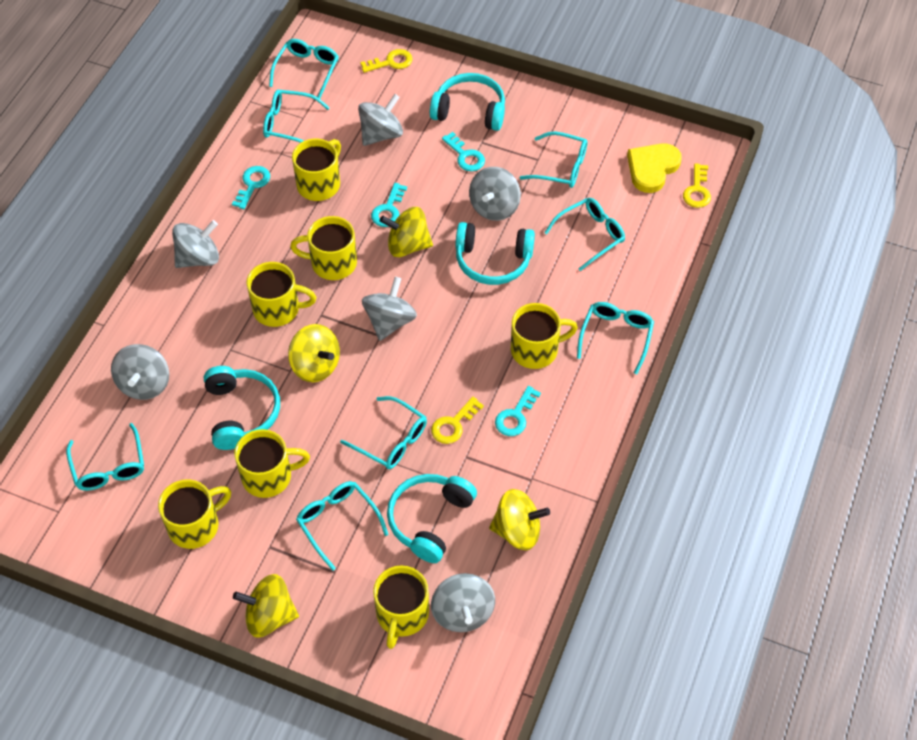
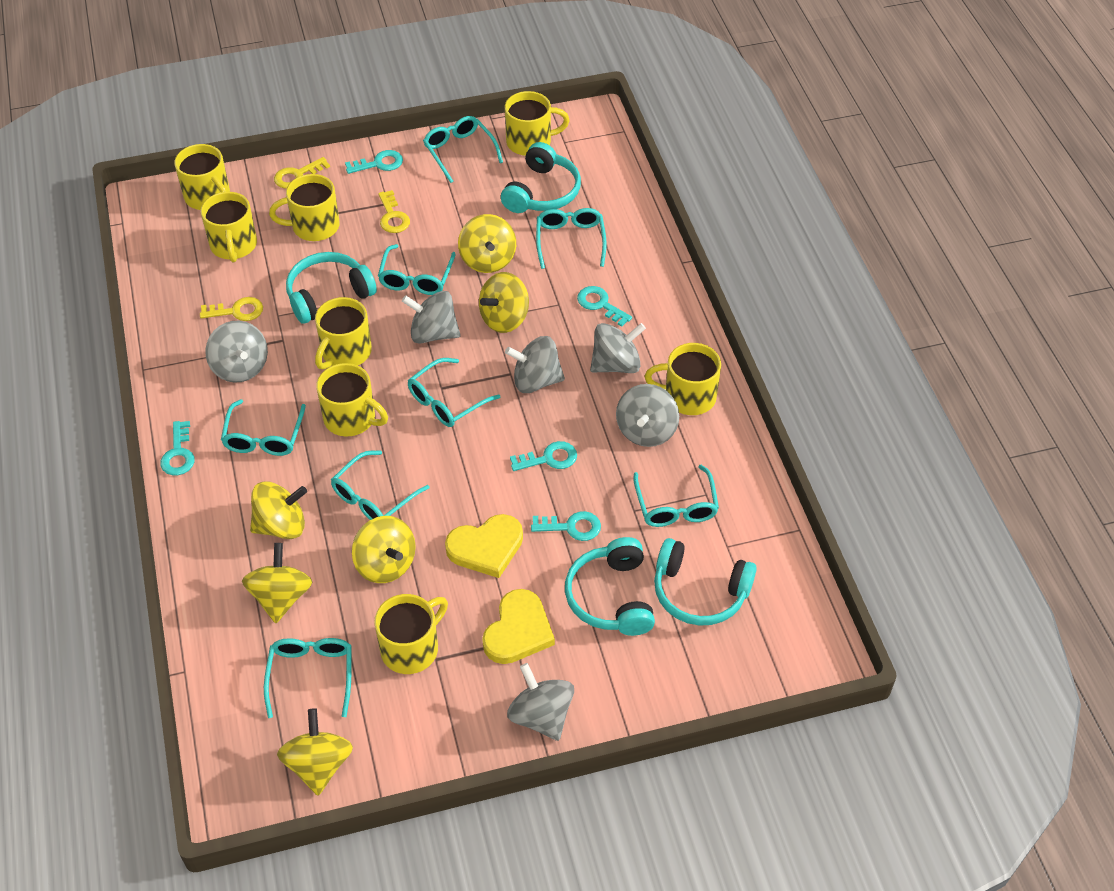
turquoise key: 4 -> 5
yellow heart: 1 -> 2
yellow mug: 7 -> 8
yellow spinning top: 4 -> 6

